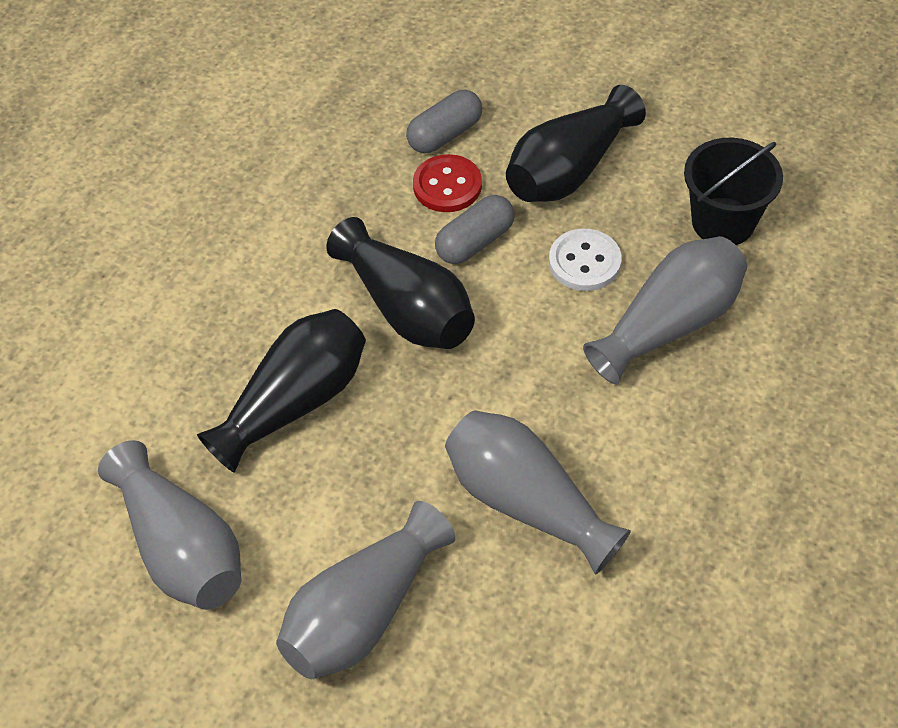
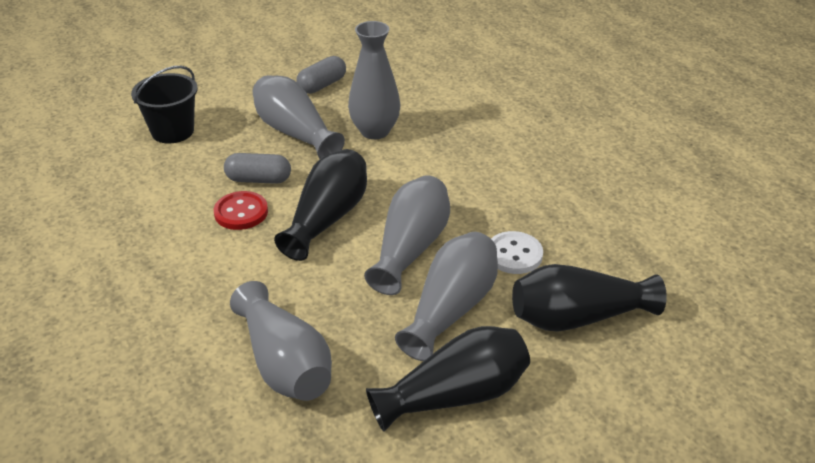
grey vase: 4 -> 5

